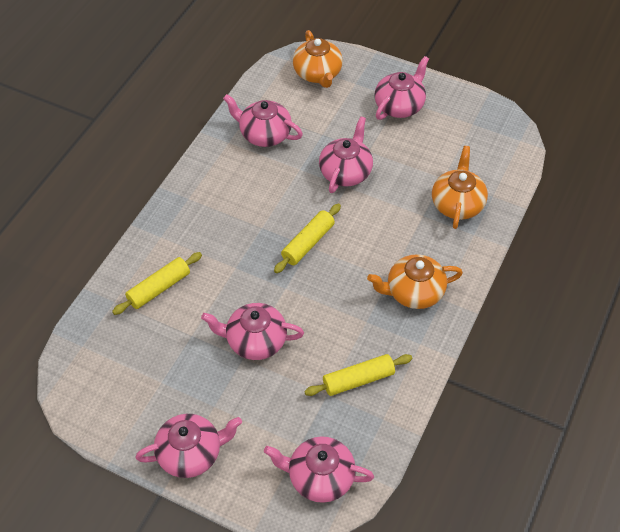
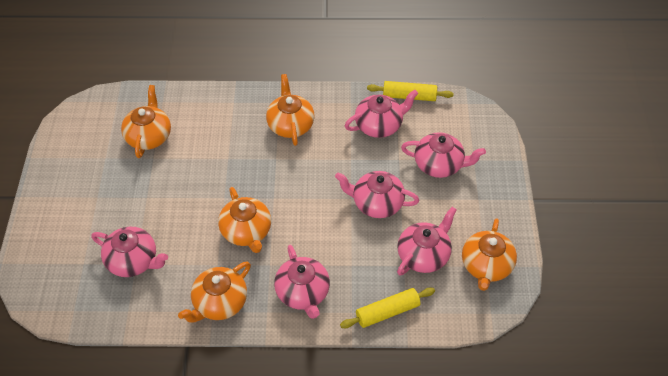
orange teapot: 3 -> 5
yellow rolling pin: 3 -> 2

